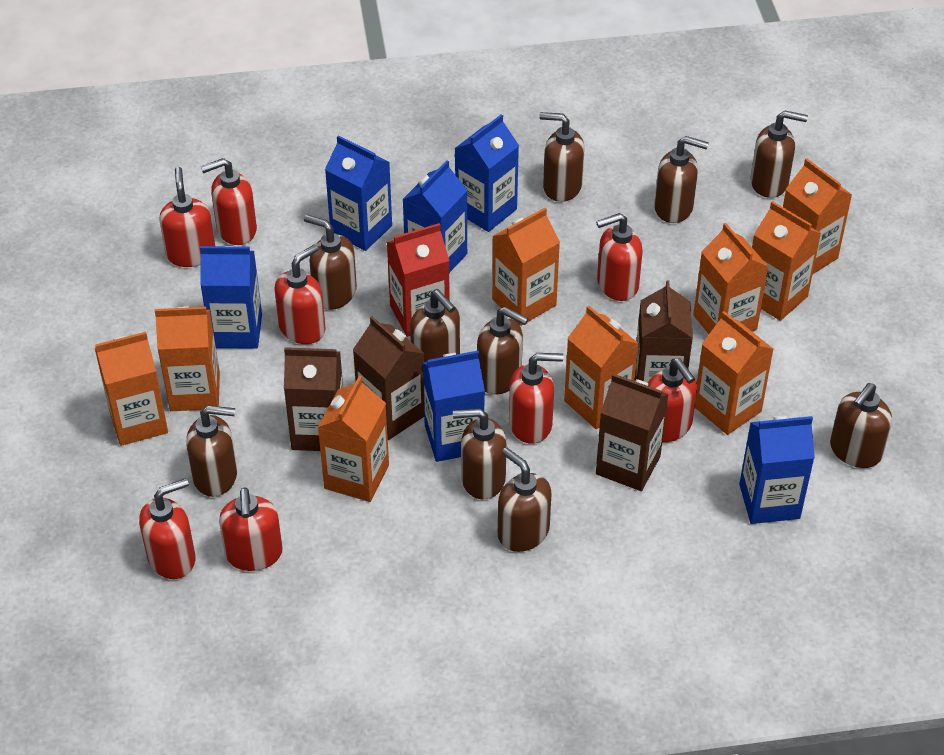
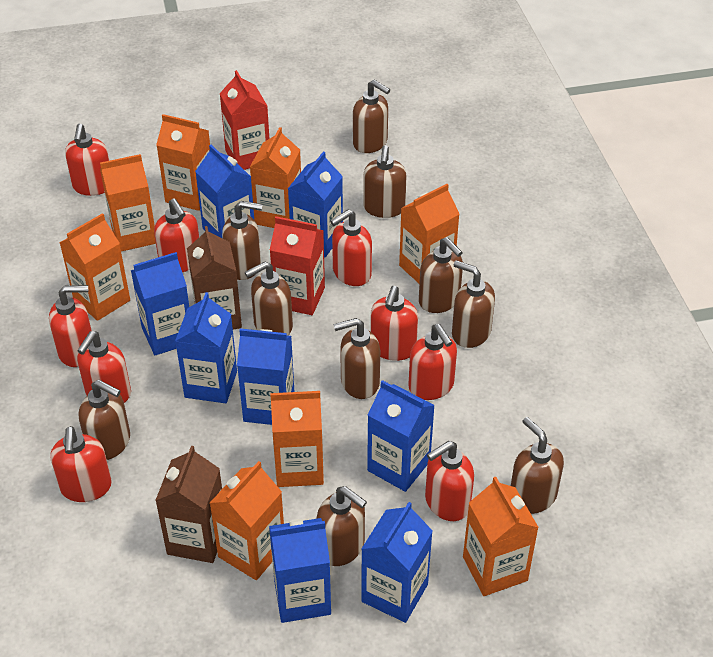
blue carton: 6 -> 8
brown carton: 4 -> 2
orange carton: 9 -> 8
red carton: 1 -> 2
red soap dispenser: 8 -> 9

